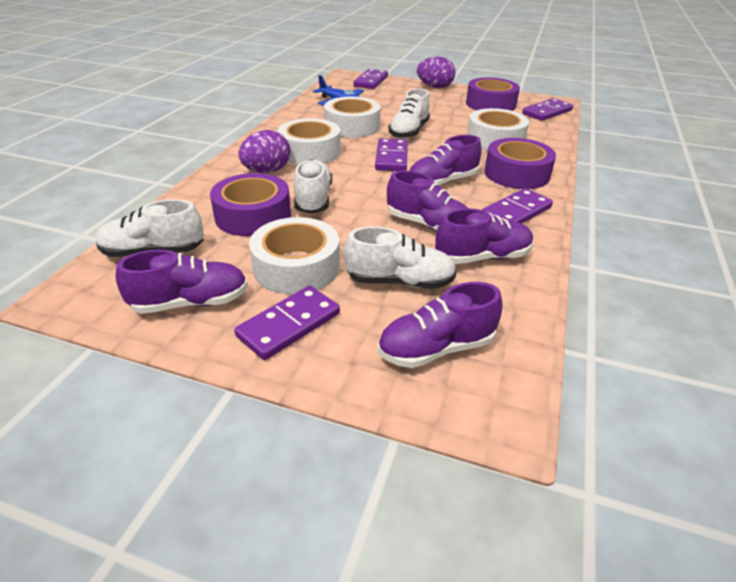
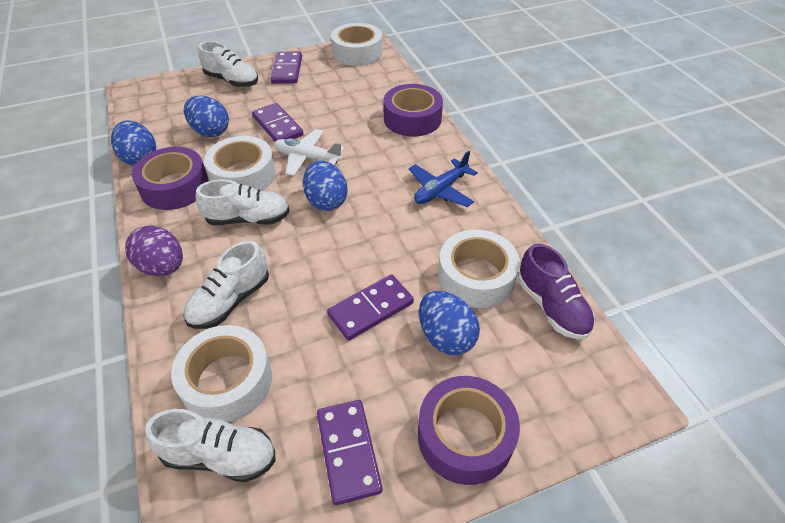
blue egg: 0 -> 4
purple domino: 5 -> 4
purple egg: 2 -> 1
purple shoe: 5 -> 1
white plane: 0 -> 1

